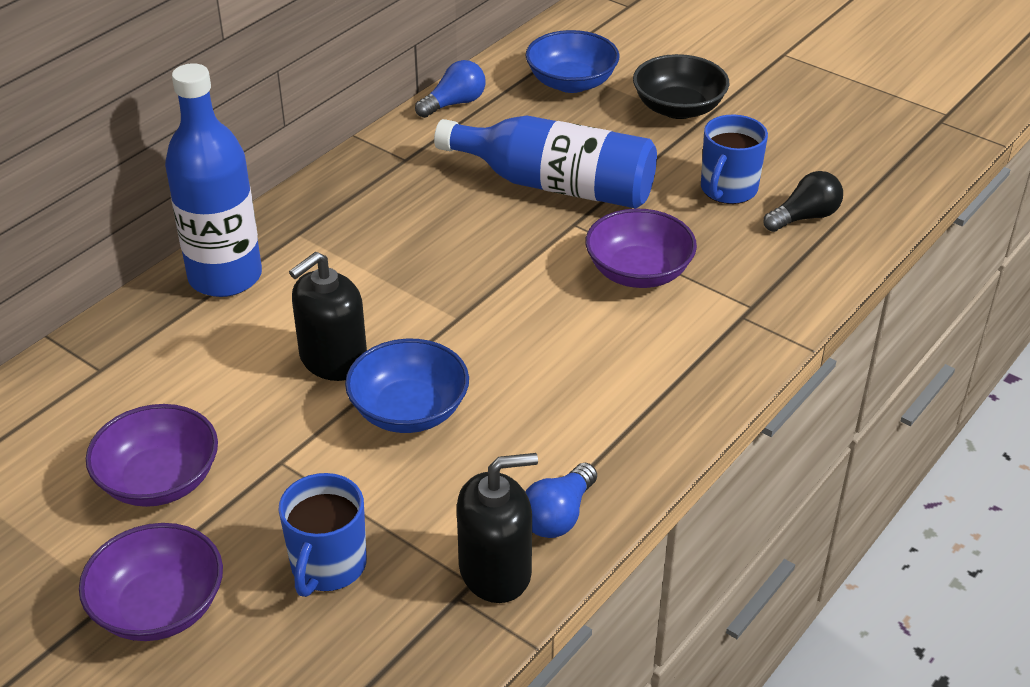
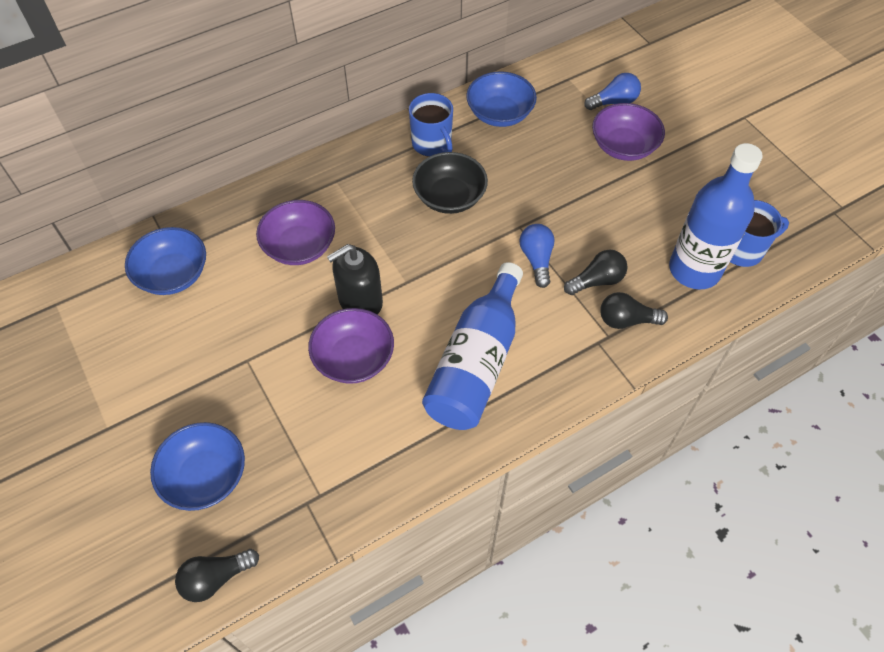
black light bulb: 1 -> 3
black soap dispenser: 2 -> 1
blue bowl: 2 -> 3

